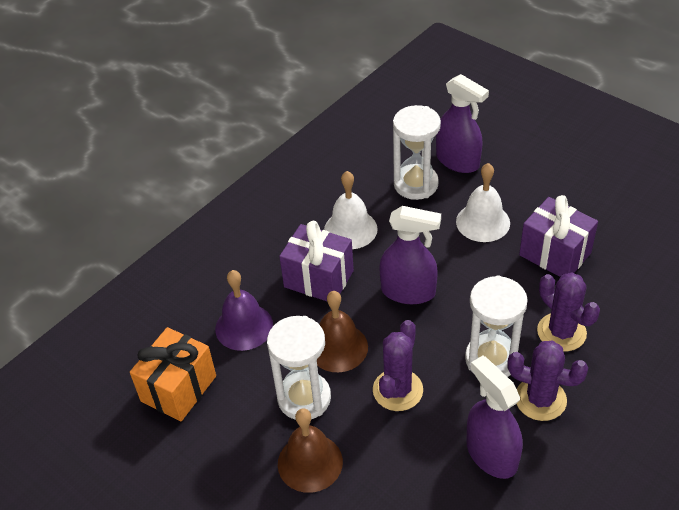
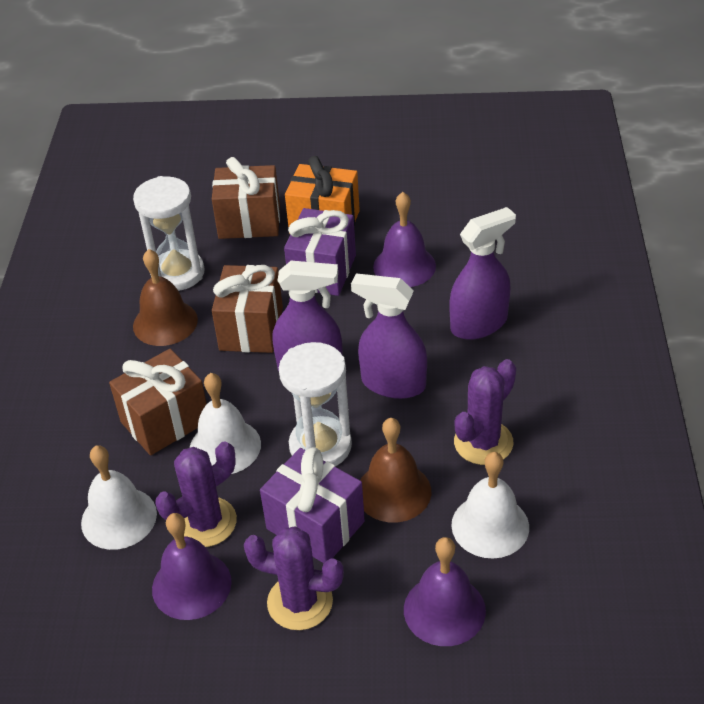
brown gift: 0 -> 3
purple bell: 1 -> 3
white bell: 2 -> 3
white hourglass: 3 -> 2

